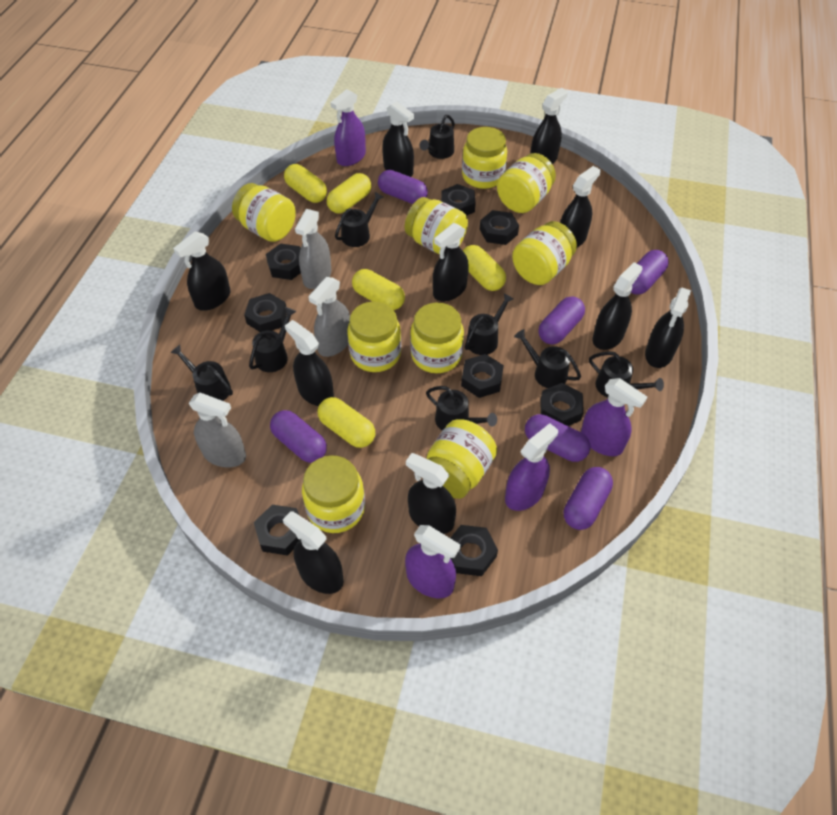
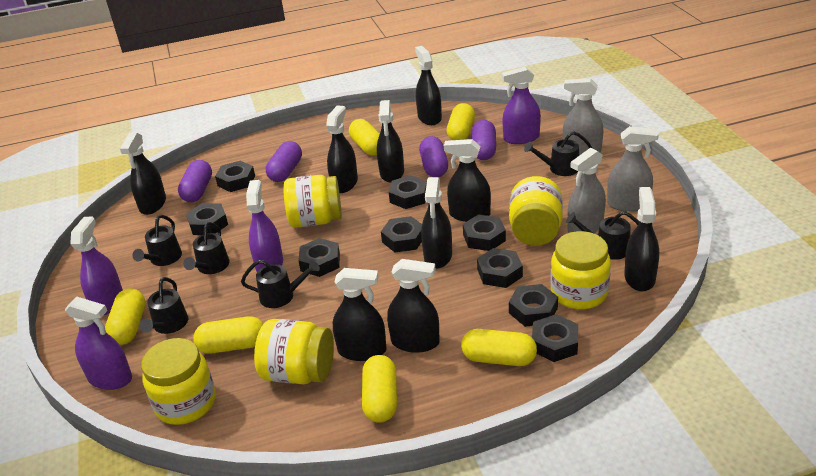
black nut: 8 -> 9
black spray bottle: 10 -> 9
black watering can: 8 -> 6
purple capsule: 6 -> 4
yellow capsule: 5 -> 6
yellow jar: 9 -> 5

